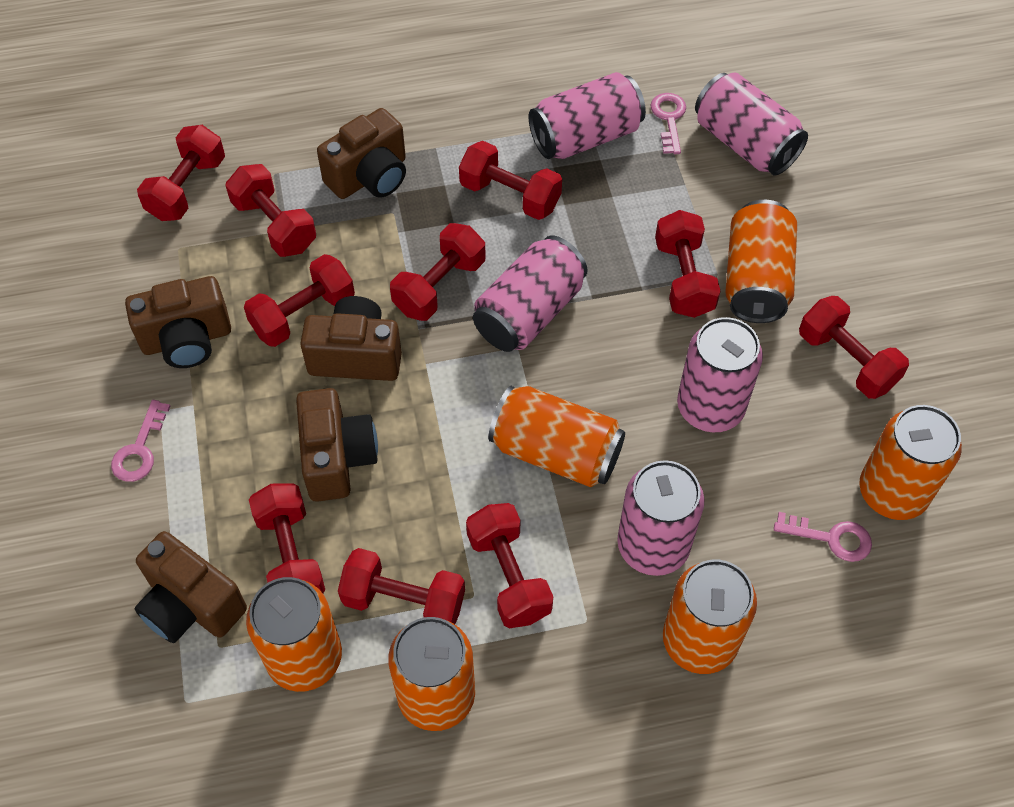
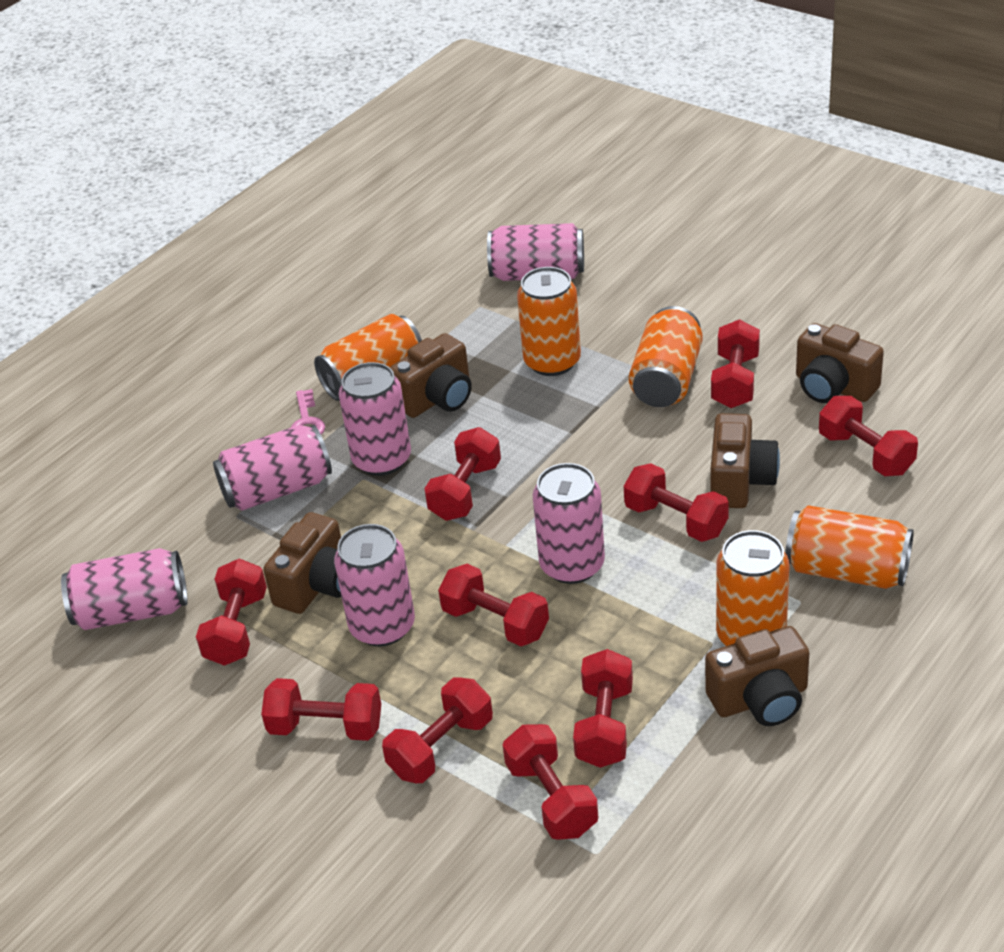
orange can: 6 -> 5
pink can: 5 -> 6
pink key: 3 -> 1

